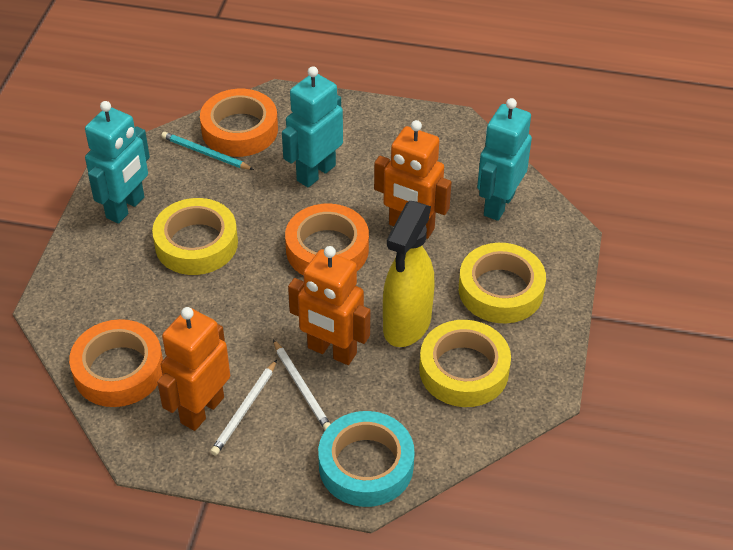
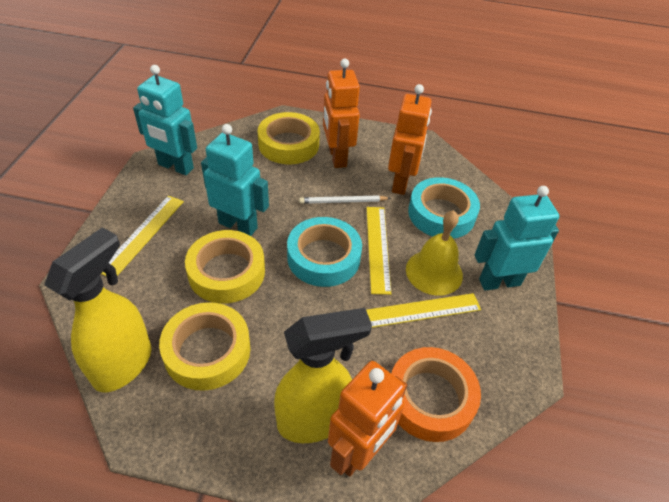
orange tape: 3 -> 1
turquoise pencil: 1 -> 0
turquoise tape: 1 -> 2
white pencil: 2 -> 1
yellow bell: 0 -> 1
yellow ruler: 0 -> 3
yellow spray bottle: 1 -> 2

